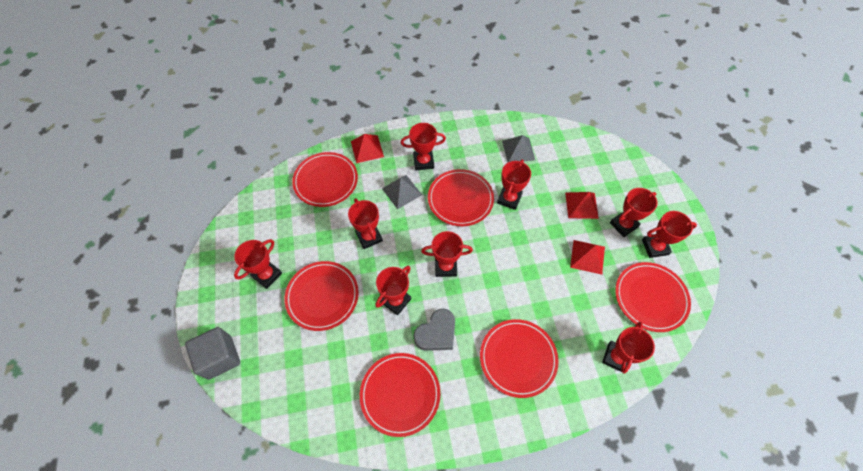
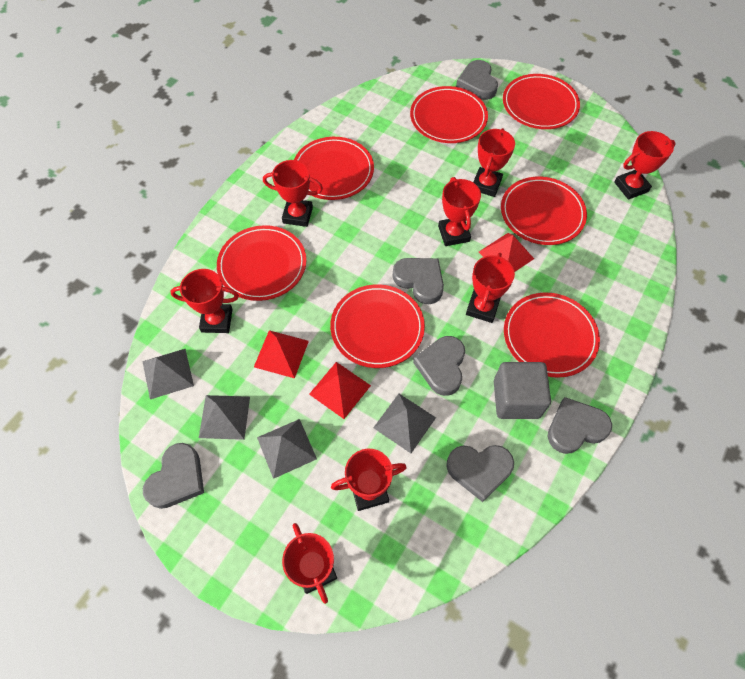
grey heart: 1 -> 6
grey pyramid: 2 -> 4
red plate: 6 -> 7
red trophy: 9 -> 8

